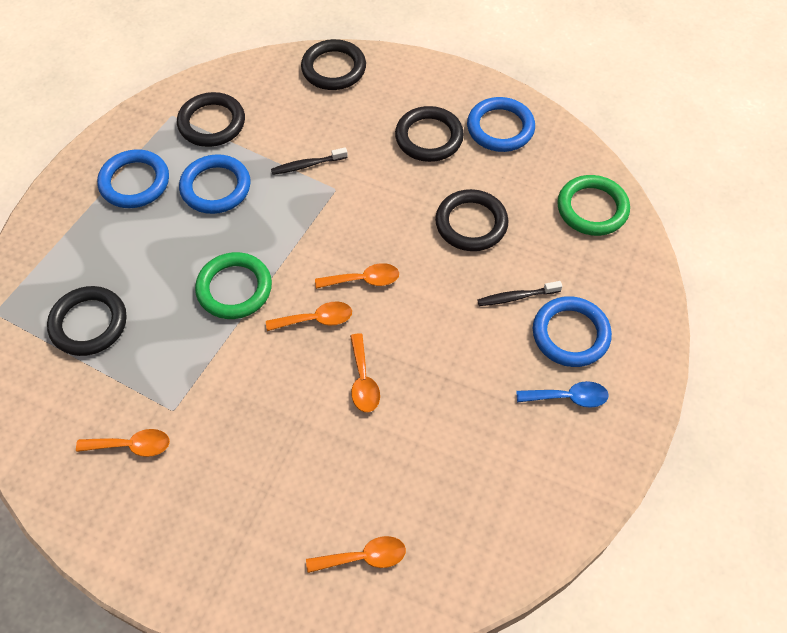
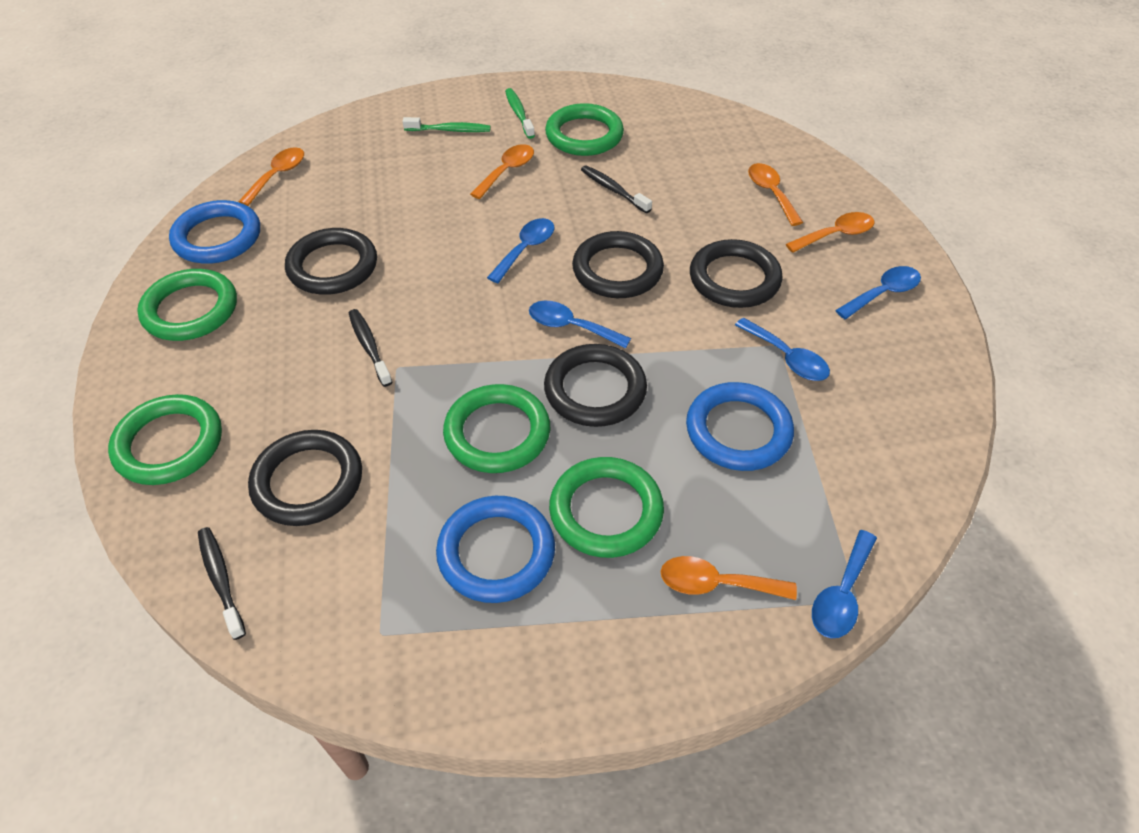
black toothbrush: 2 -> 3
blue ring: 4 -> 3
blue spoon: 1 -> 5
green ring: 2 -> 5
green toothbrush: 0 -> 2

